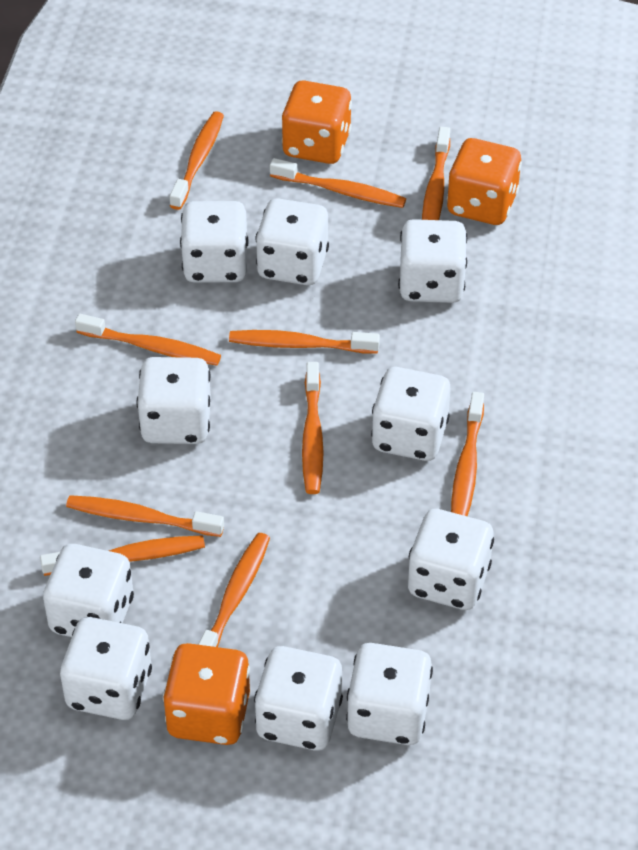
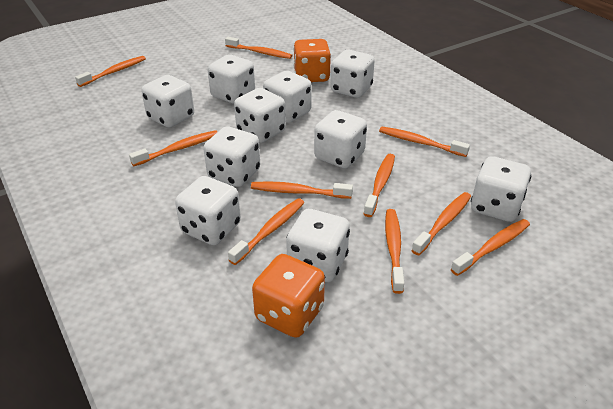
orange dice: 3 -> 2

